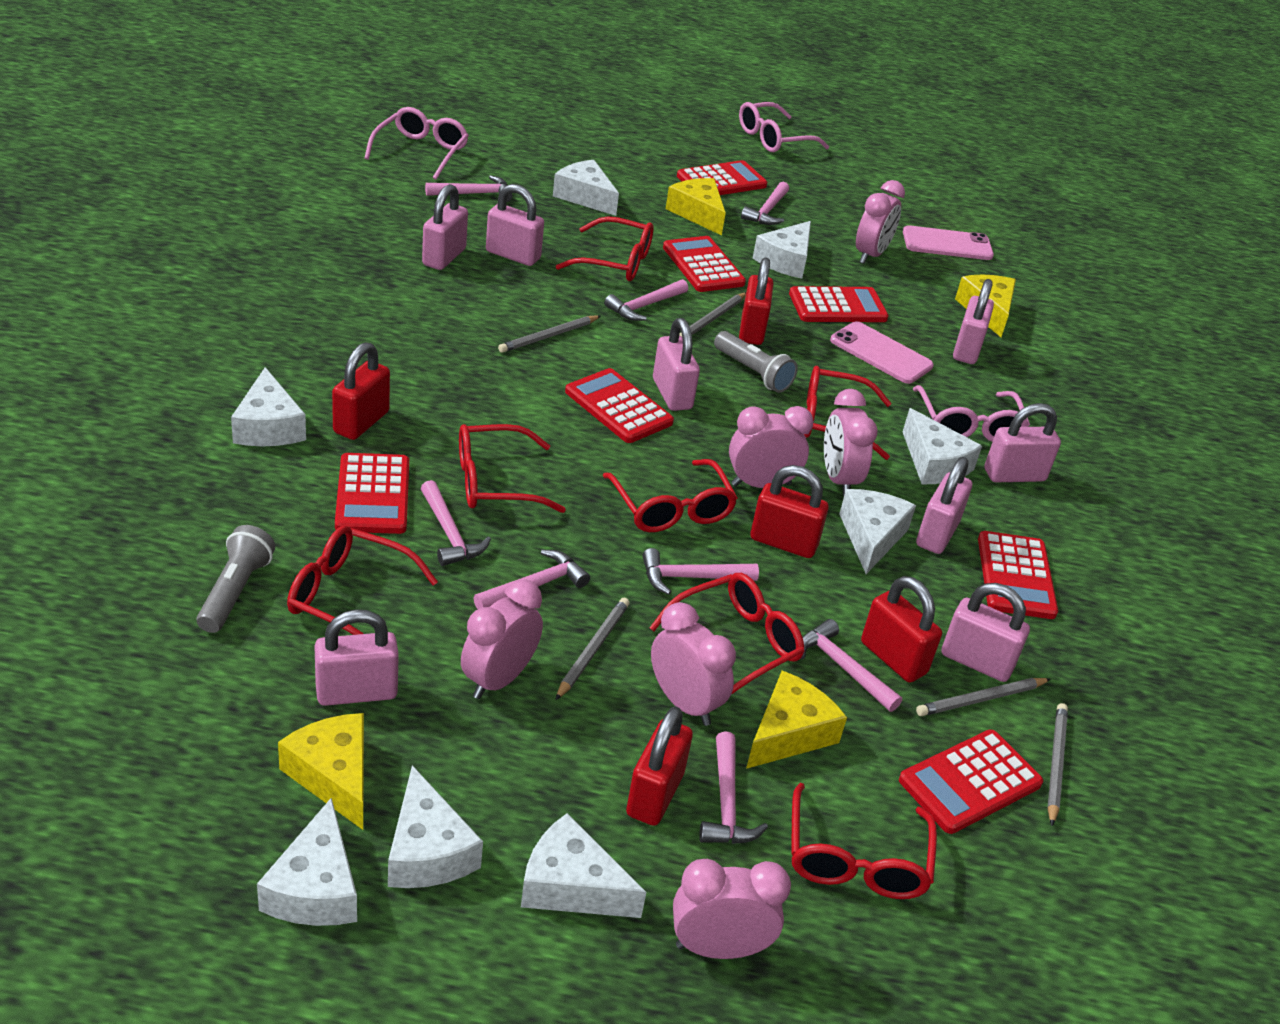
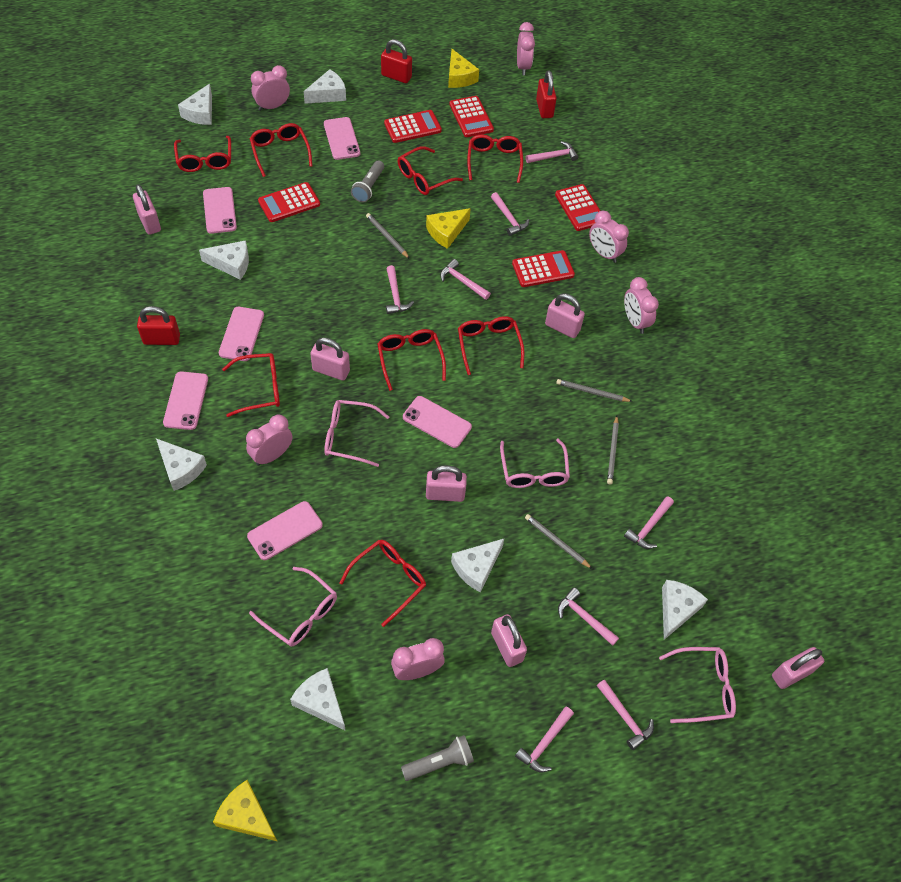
grey pencil: 5 -> 4
pink glasses: 3 -> 4
pink padlock: 8 -> 6
pink phone: 2 -> 6
red calculator: 7 -> 5
red glasses: 7 -> 8
red padlock: 5 -> 3
white cheese: 8 -> 7
yellow cheese: 4 -> 3

